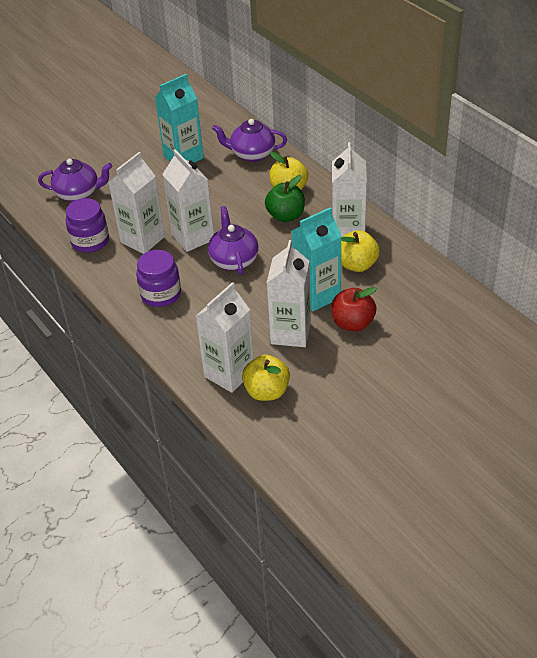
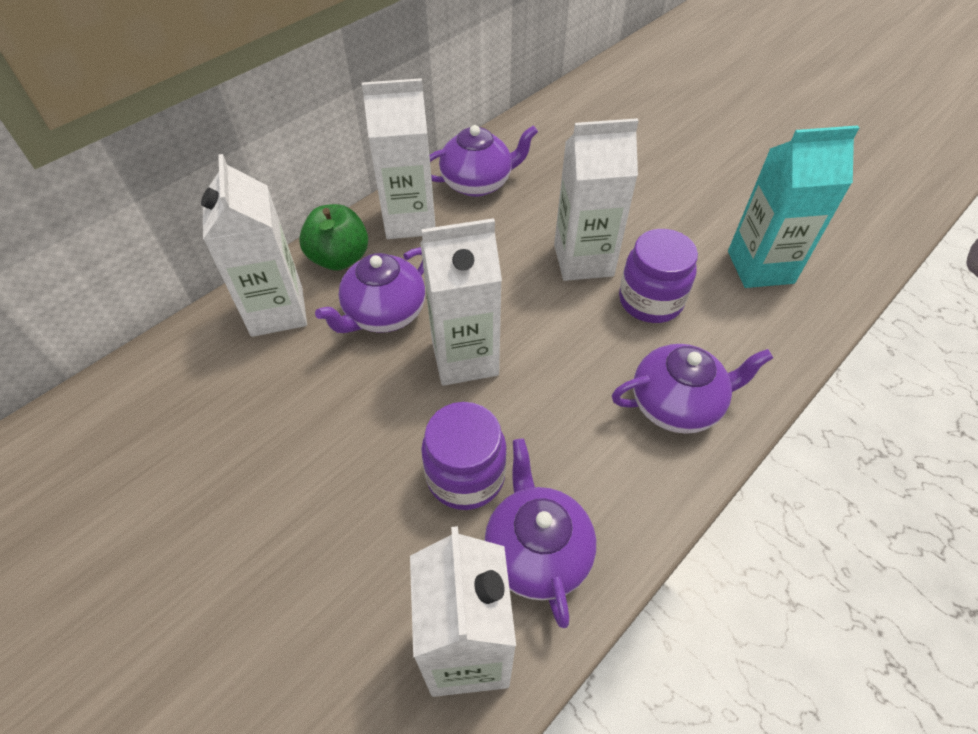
purple teapot: 3 -> 4
red apple: 1 -> 0
turquoise carton: 2 -> 1
yellow apple: 3 -> 0

